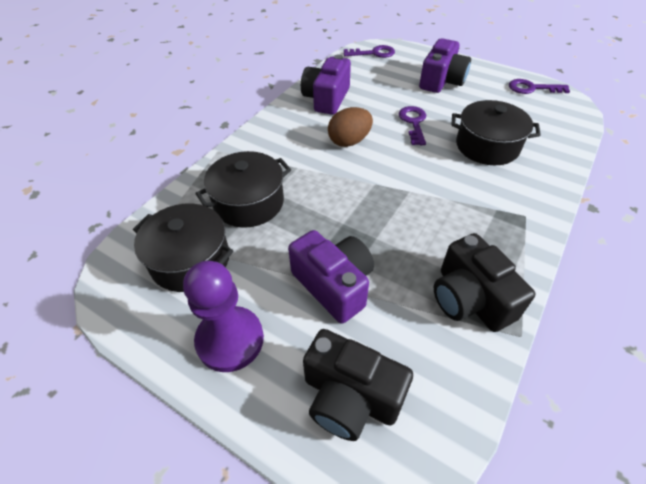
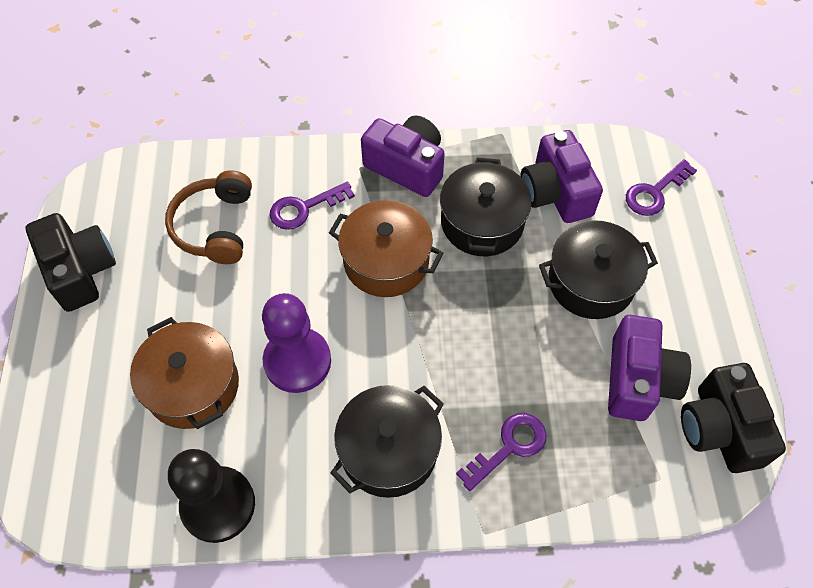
black pawn: 0 -> 1
brown egg: 1 -> 0
brown headphones: 0 -> 1
brown pot: 0 -> 2

